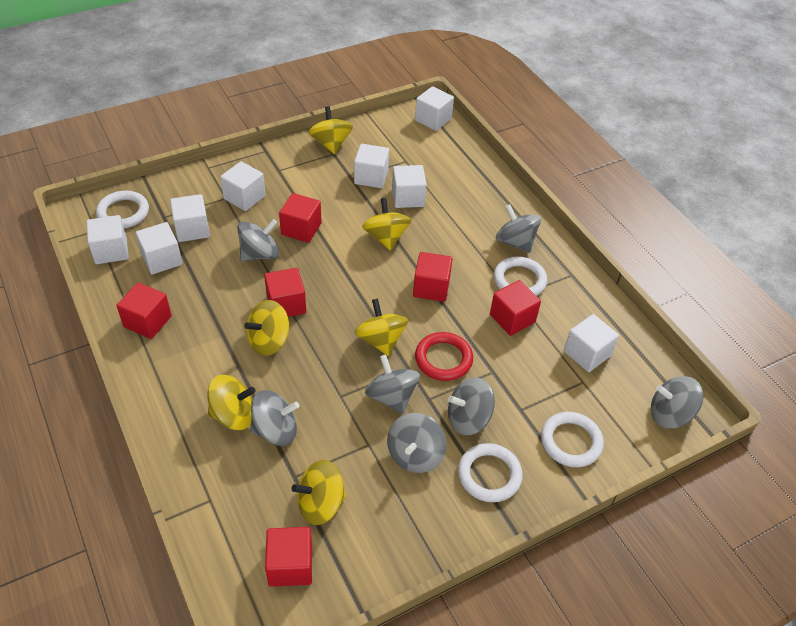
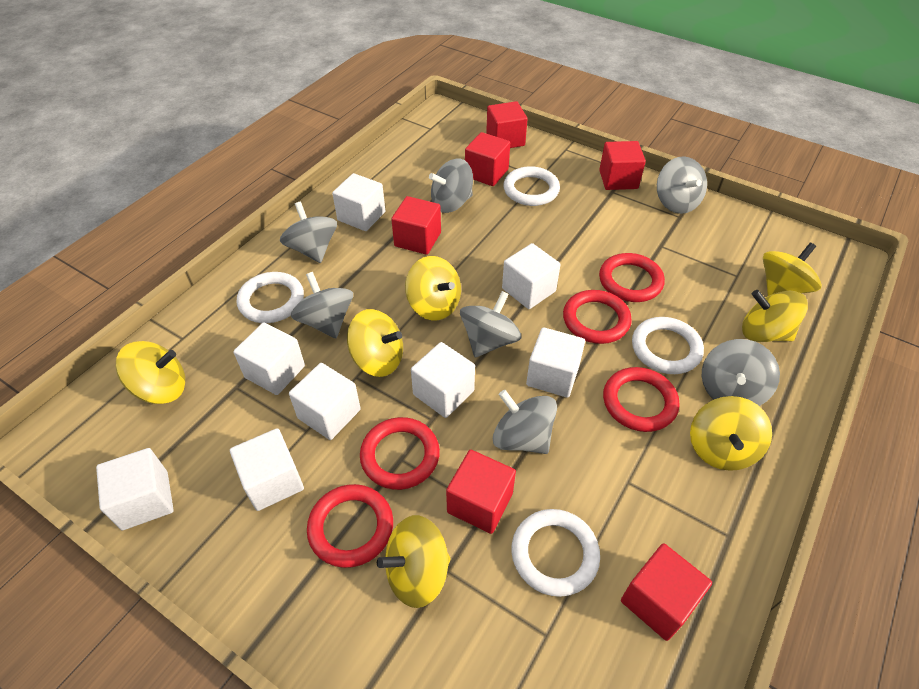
red ring: 1 -> 5
yellow spinning top: 6 -> 7

